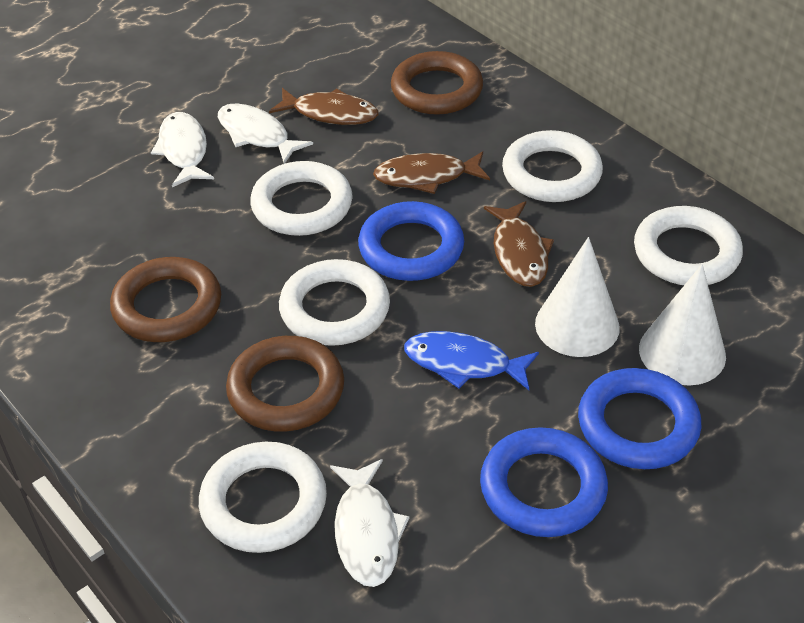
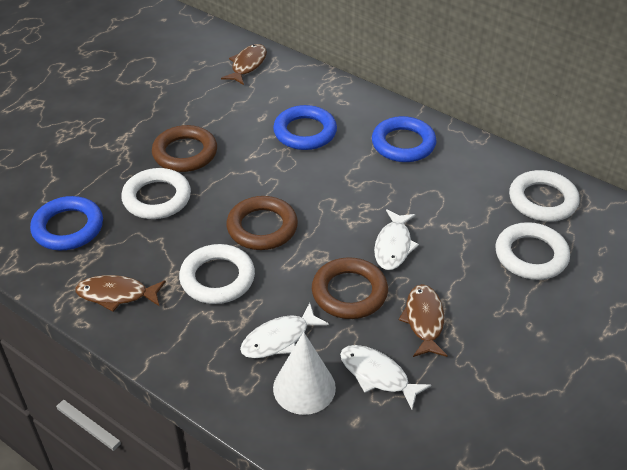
blue fish: 1 -> 0
white cone: 2 -> 1
white ring: 5 -> 4

